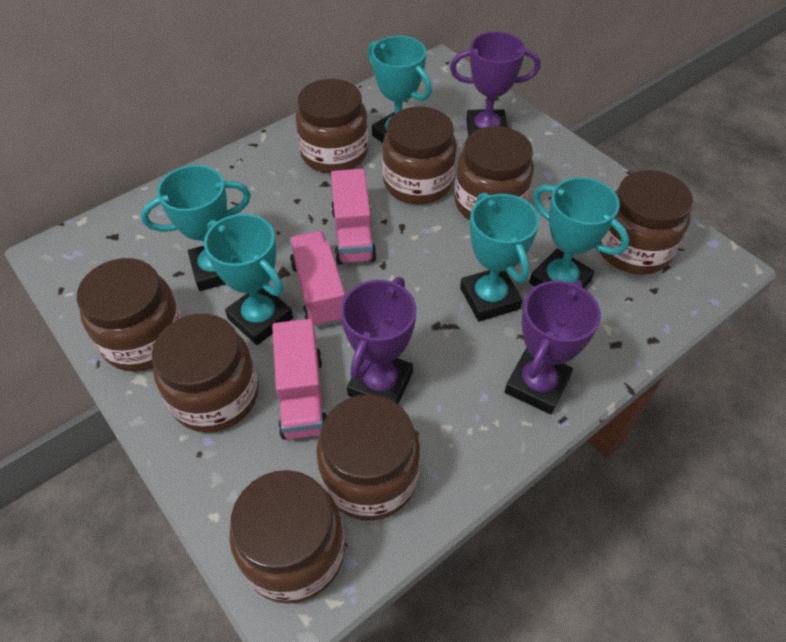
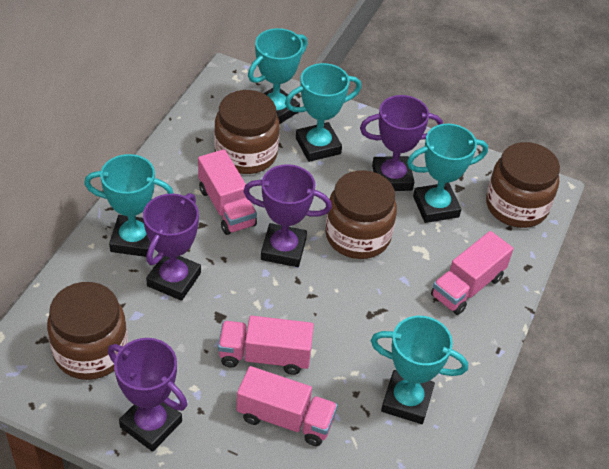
brown jar: 8 -> 4
pink truck: 3 -> 4
purple trophy: 3 -> 4

